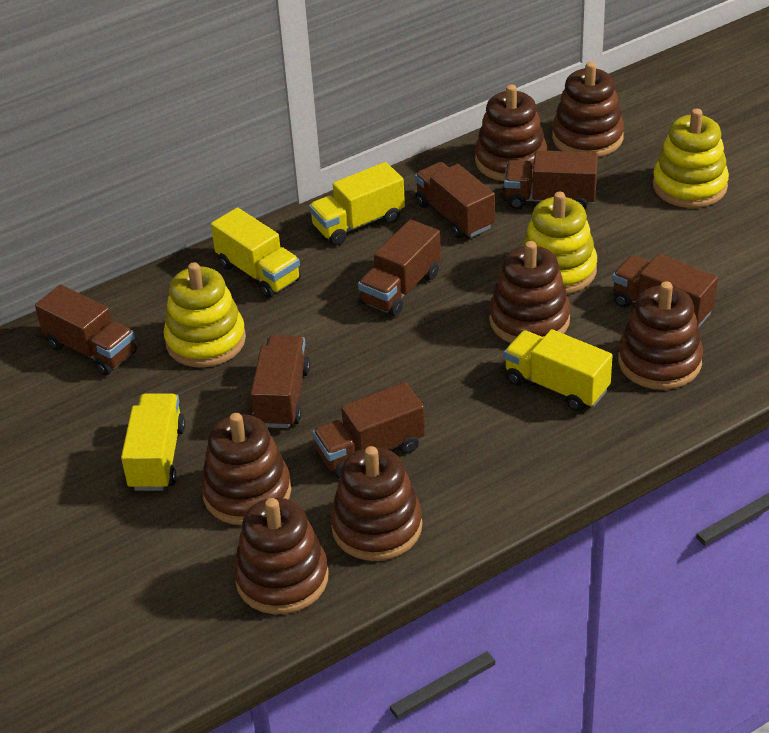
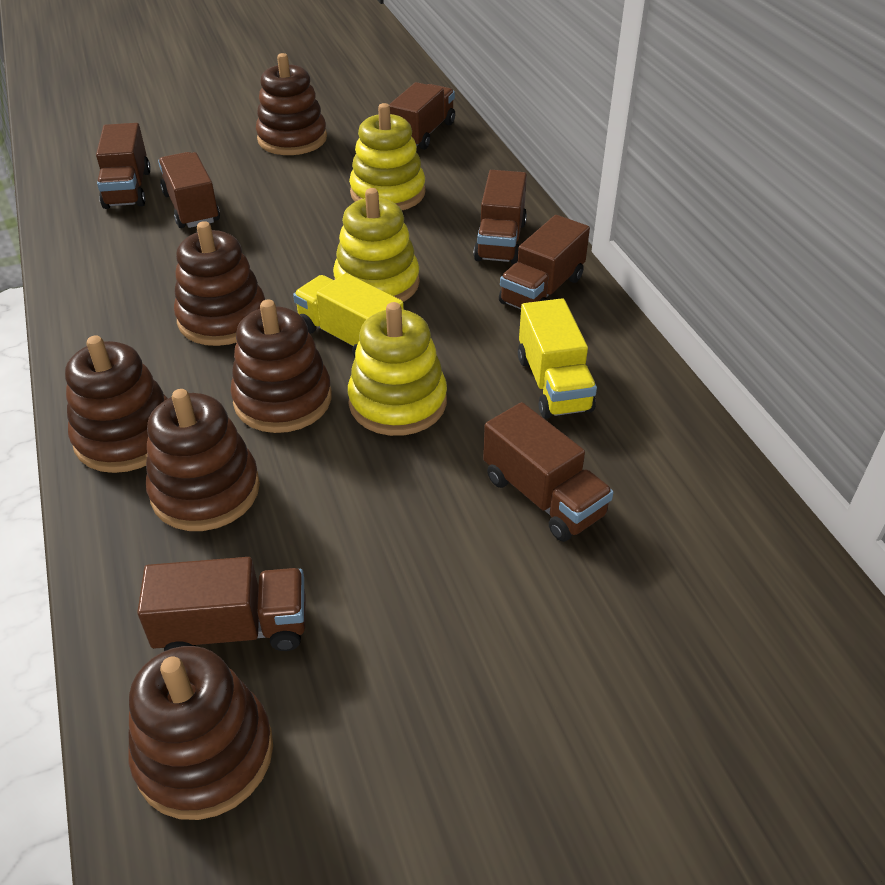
brown stacking toy: 7 -> 6
yellow truck: 4 -> 2

